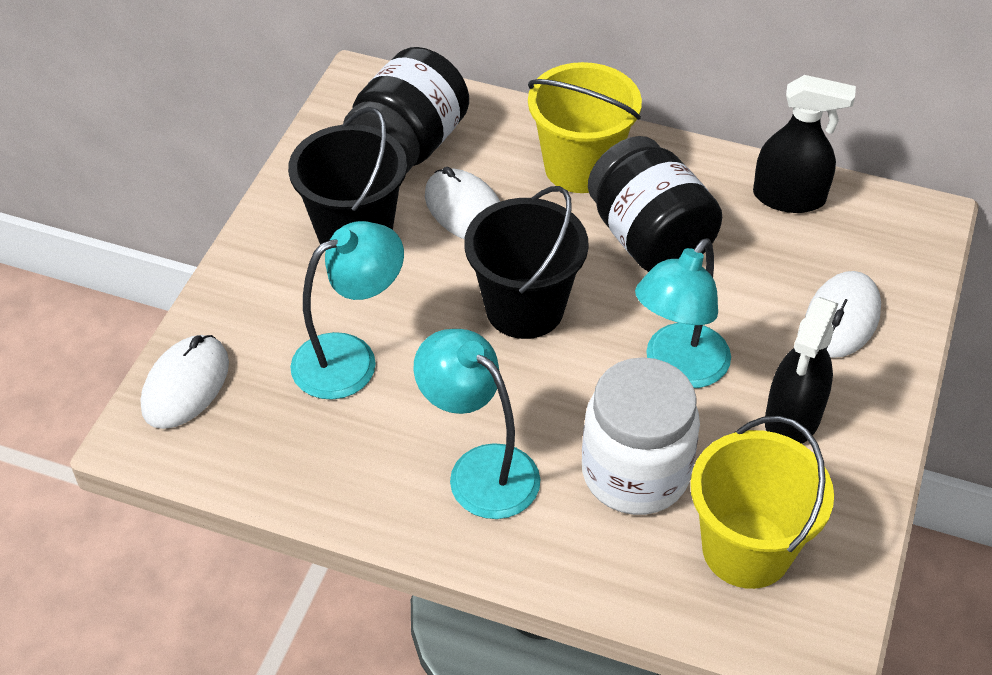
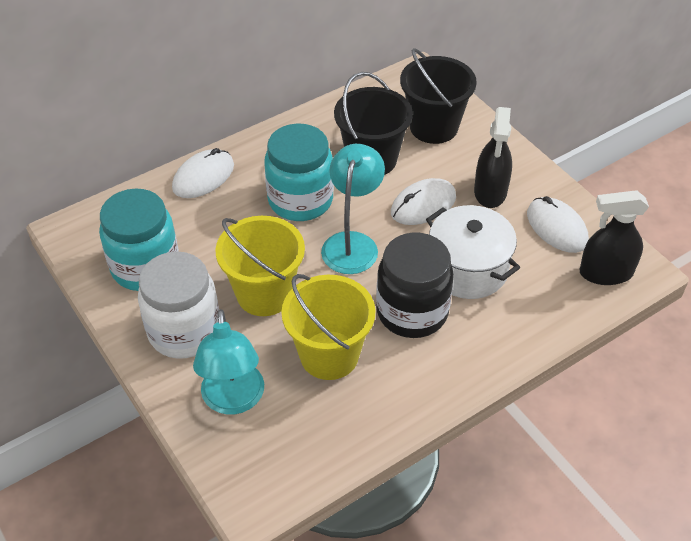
black jar: 2 -> 1
turquoise jar: 0 -> 2
turquoise lamp: 3 -> 2
white pot: 0 -> 1

